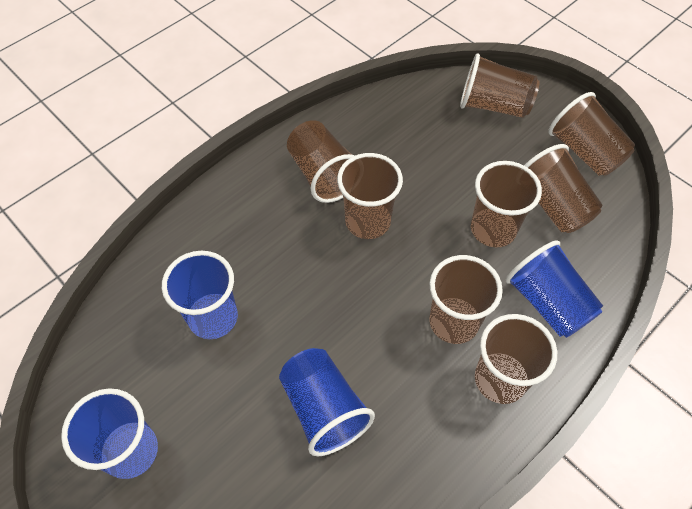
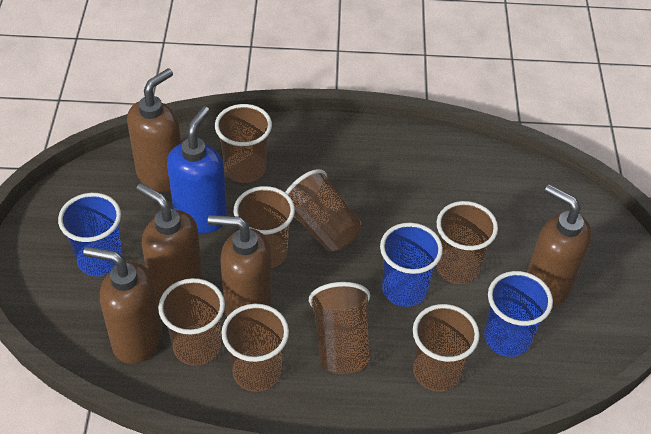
blue cup: 4 -> 3
blue soap dispenser: 0 -> 1
brown soap dispenser: 0 -> 5

